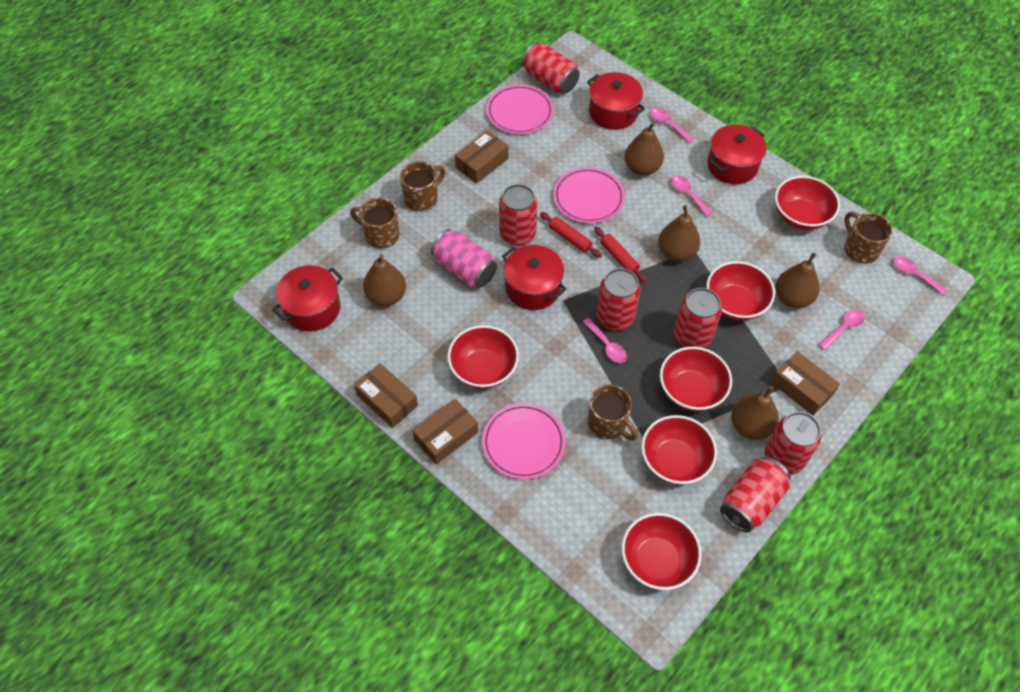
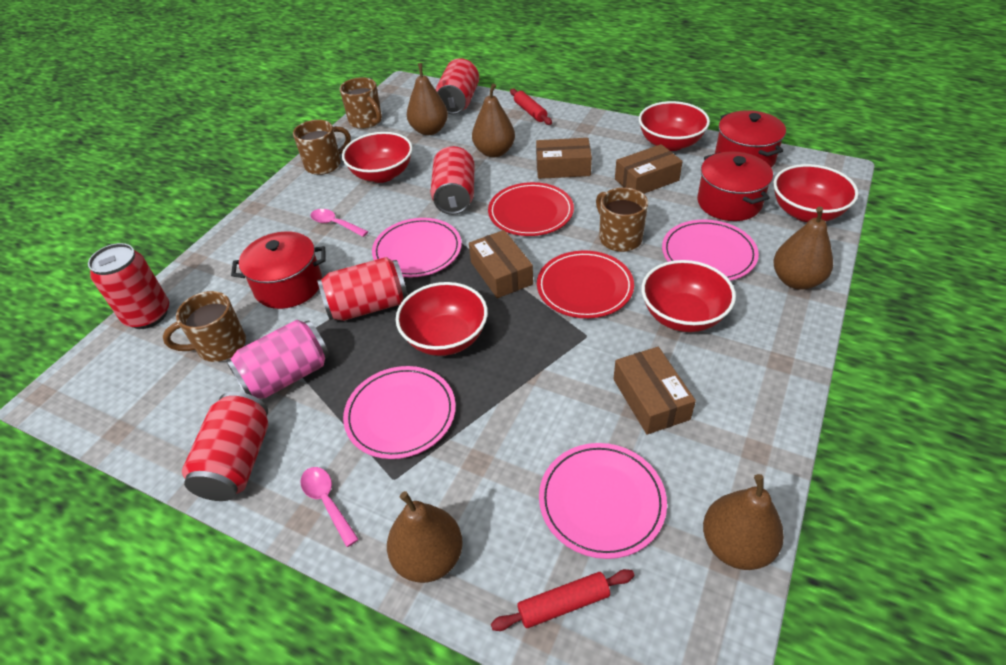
pink plate: 3 -> 4
pink spoon: 5 -> 2
red bowl: 6 -> 5
red can: 6 -> 5
red plate: 0 -> 2
red pot: 4 -> 3

